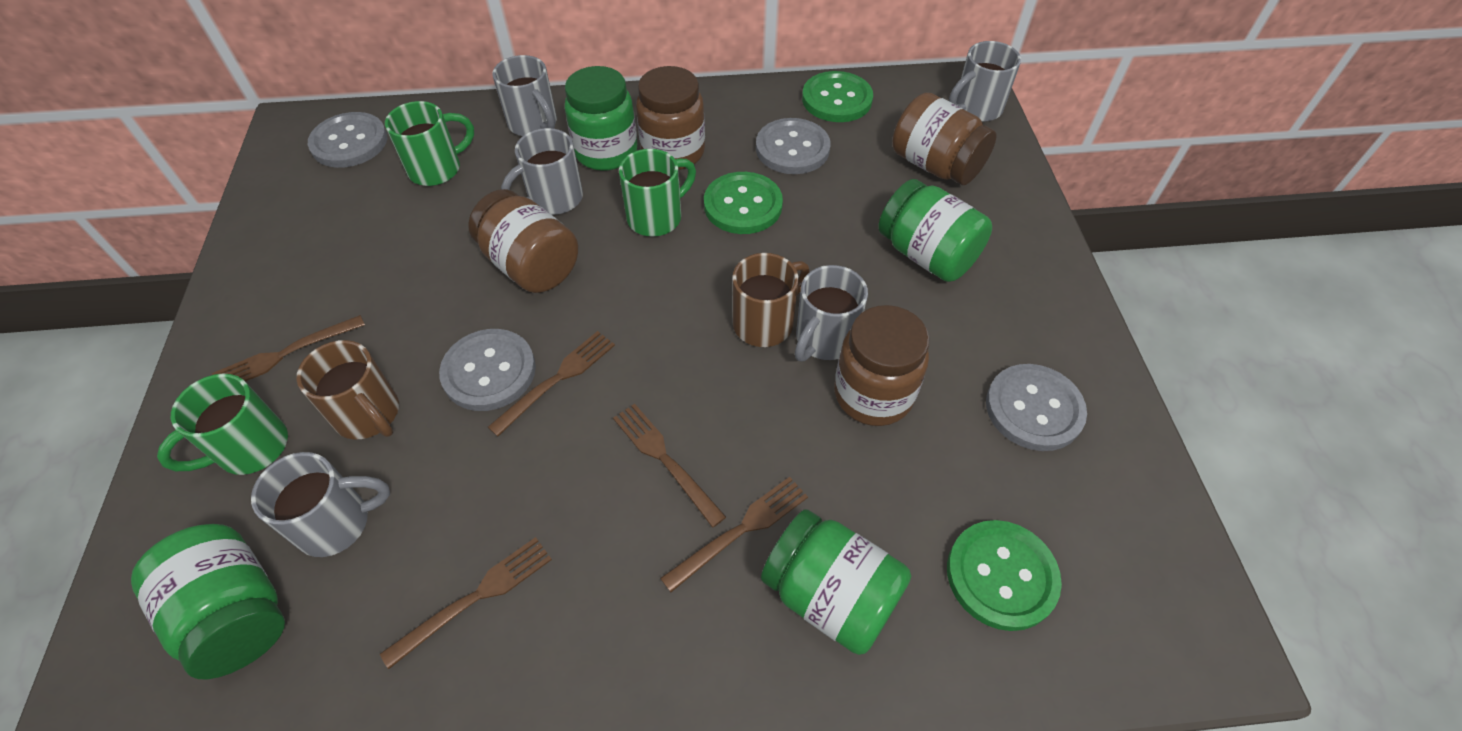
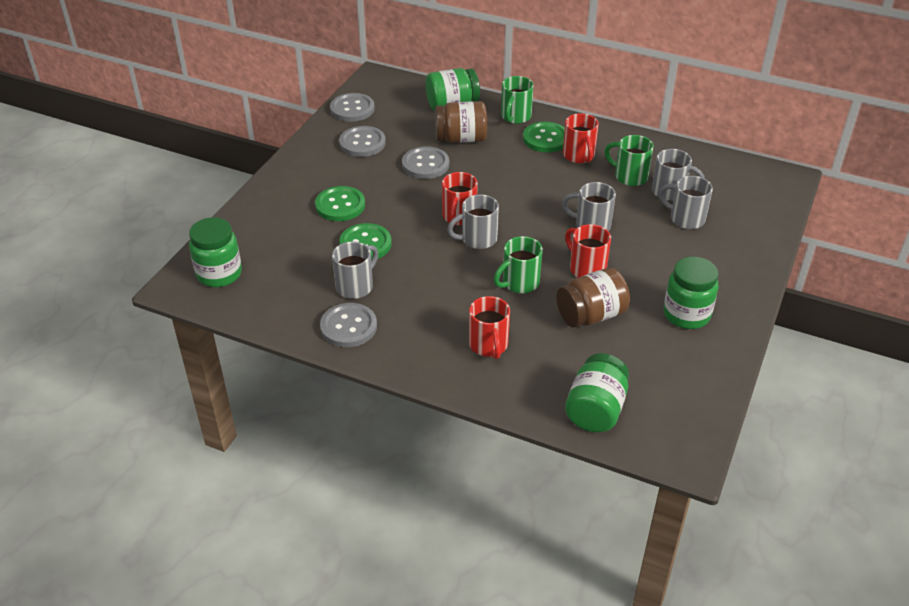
brown fork: 5 -> 0
brown jar: 4 -> 2
brown mug: 2 -> 0
red mug: 0 -> 4

